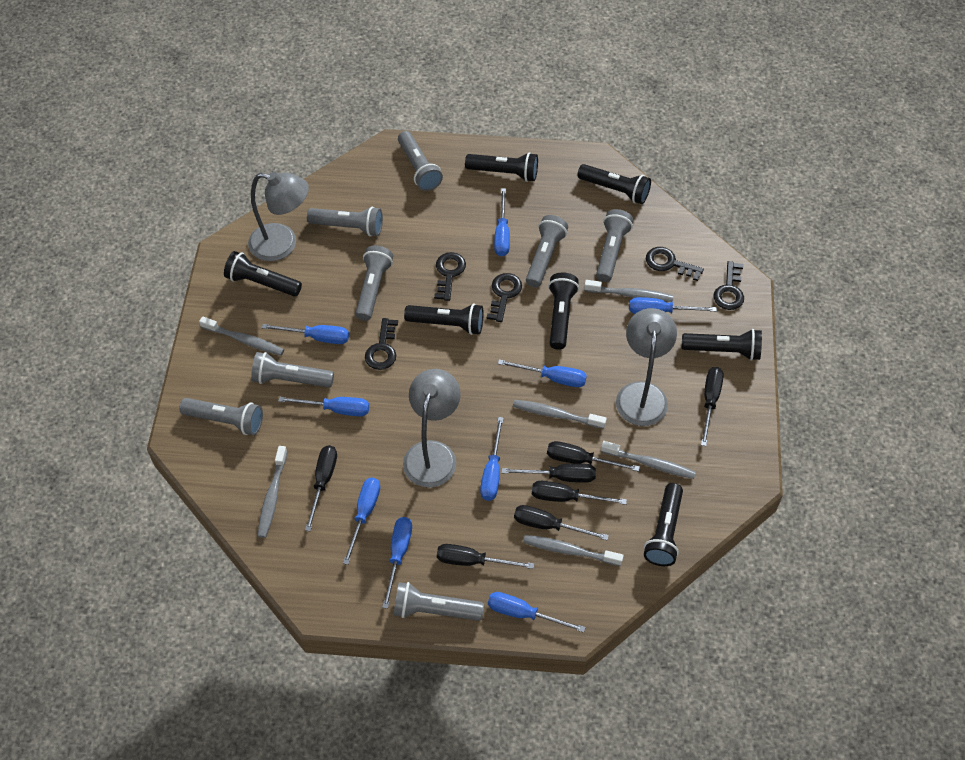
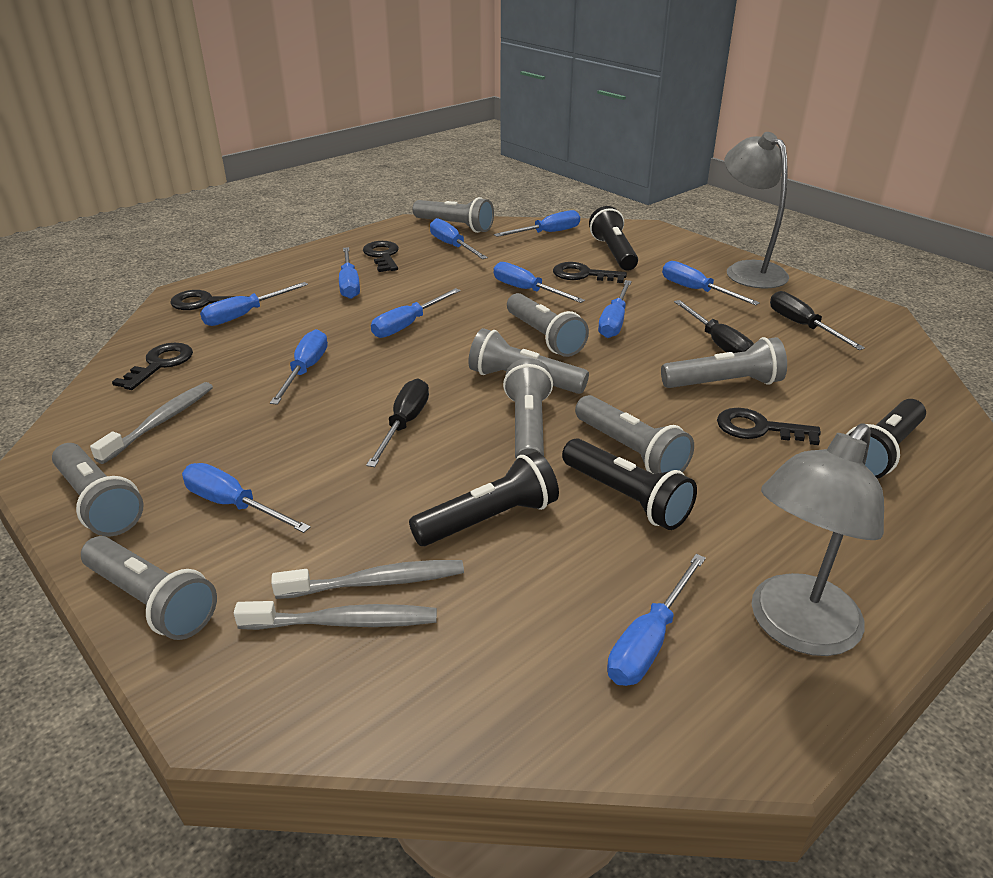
black flashlight: 7 -> 4
black screwdriver: 7 -> 3
blue screwdriver: 9 -> 11
grey lamp: 3 -> 2
grey toothbrush: 6 -> 3

